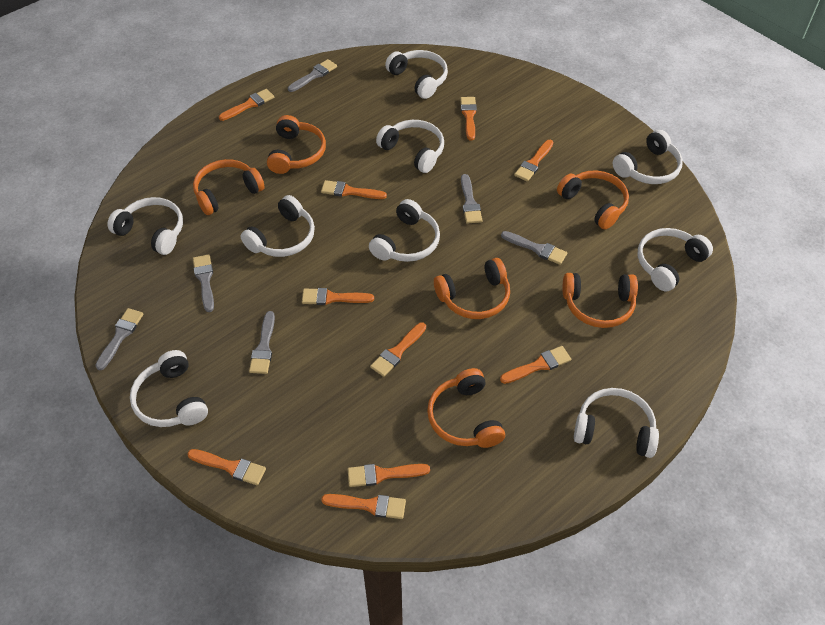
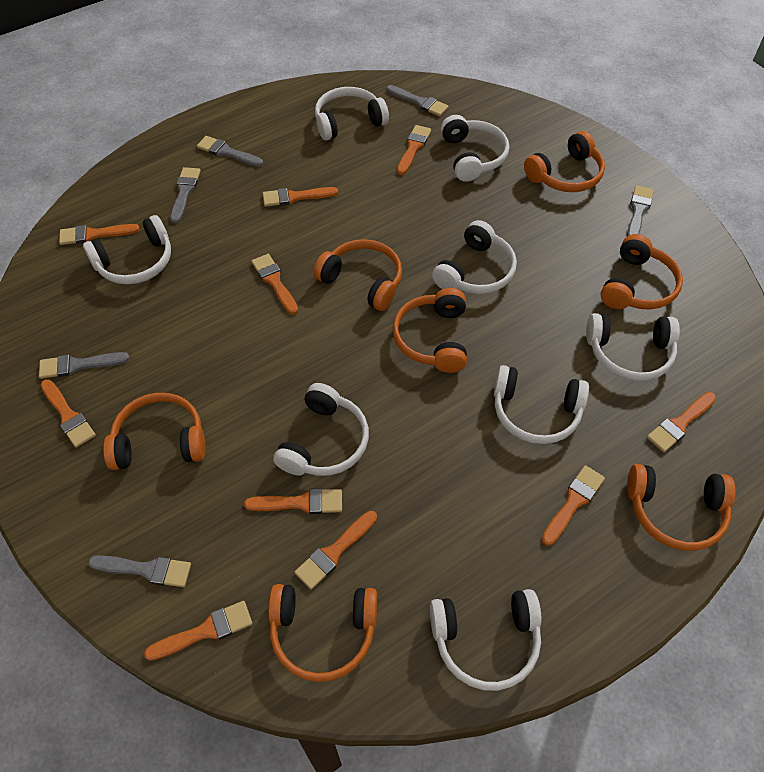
orange headphones: 6 -> 7
white headphones: 9 -> 8

